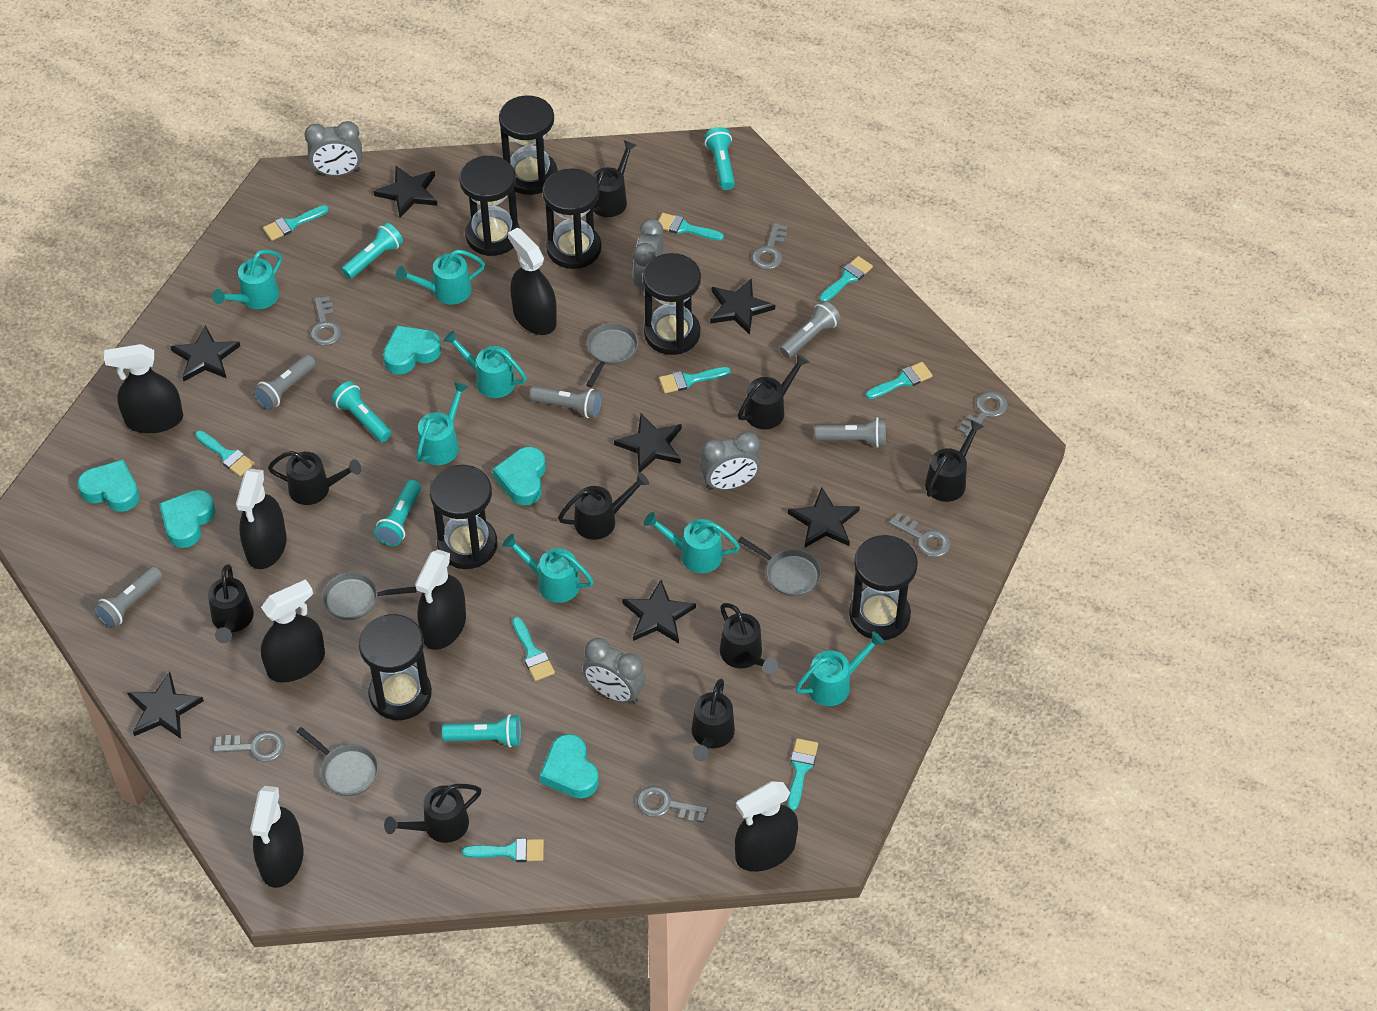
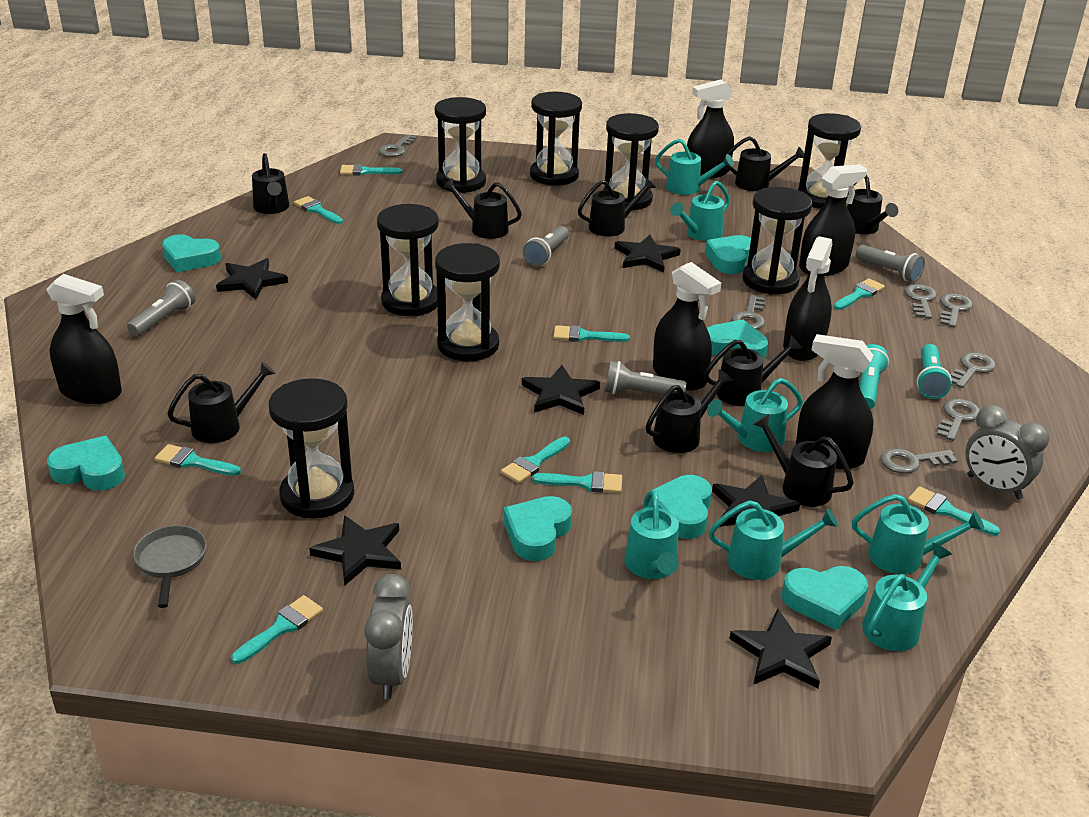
black hourglass: 7 -> 8
black spray bottle: 7 -> 6
black star: 7 -> 6
grey clock: 4 -> 2
grey flashlight: 5 -> 4
grey key: 6 -> 7
grey pan: 4 -> 1
turquoise flashlight: 5 -> 2
turquoise heart: 5 -> 7

